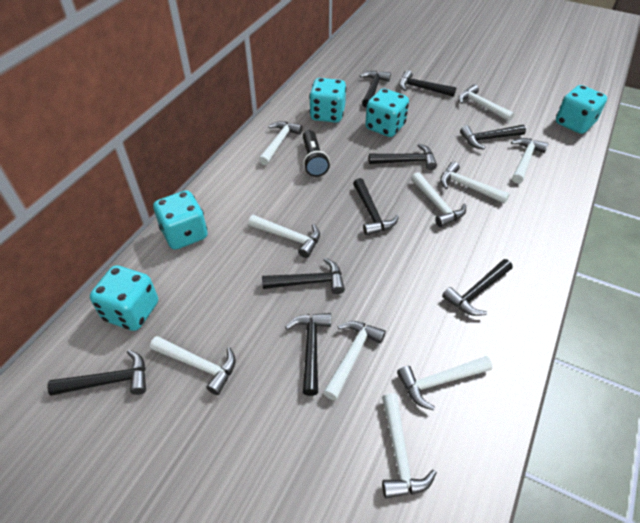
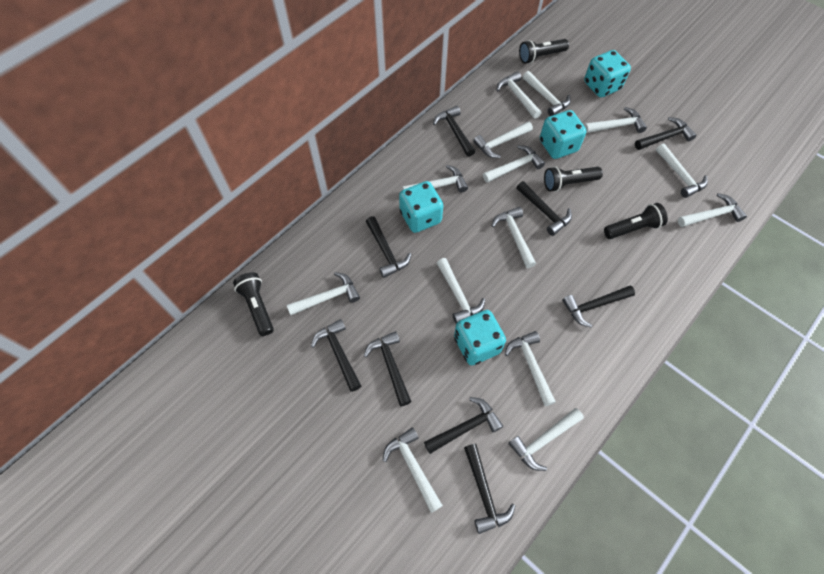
black flashlight: 1 -> 4
turquoise dice: 5 -> 4
white hammer: 10 -> 14

